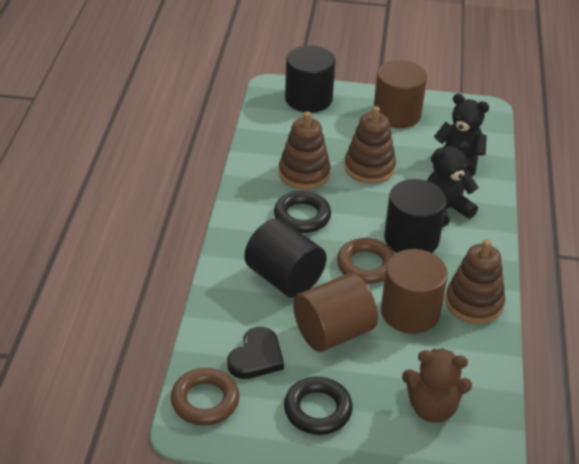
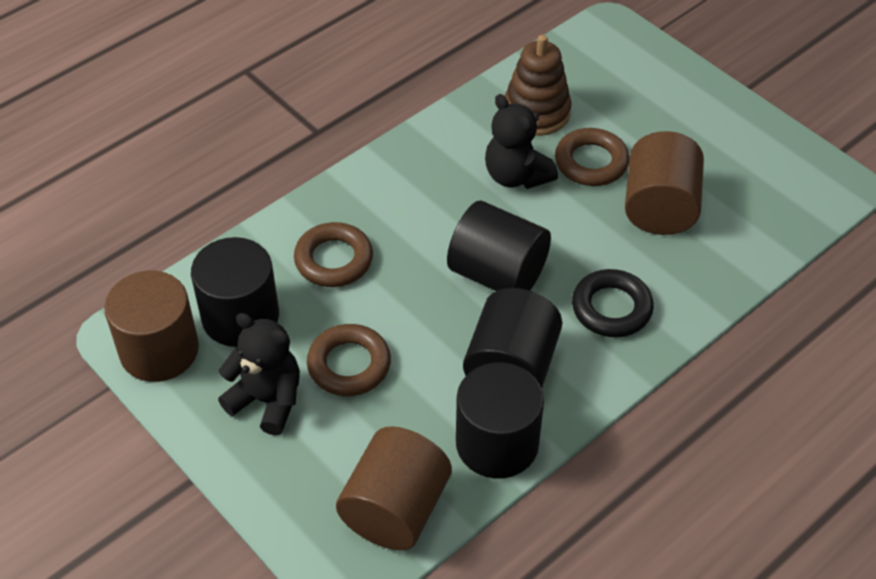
black cylinder: 3 -> 4
black heart: 1 -> 0
black ring: 2 -> 1
brown ring: 2 -> 3
brown stacking toy: 3 -> 1
brown teddy bear: 1 -> 0

